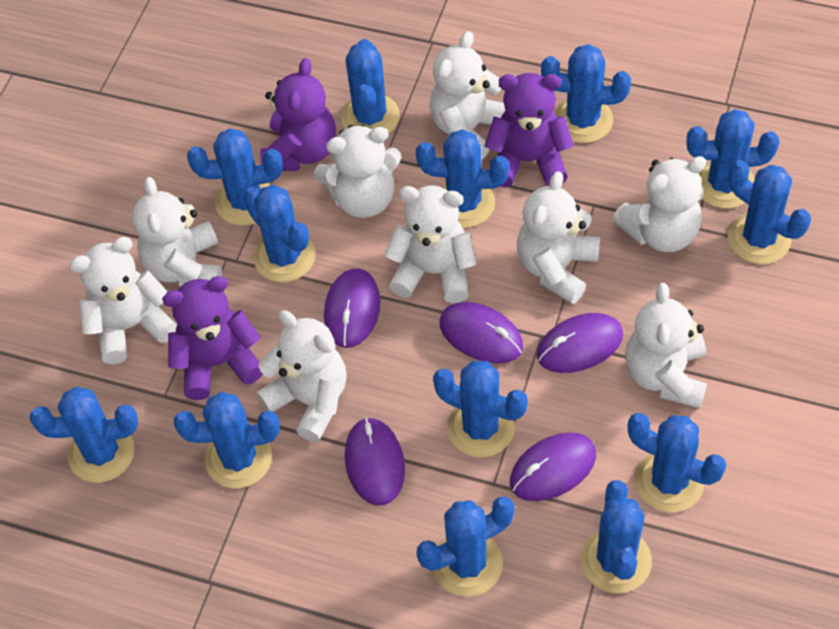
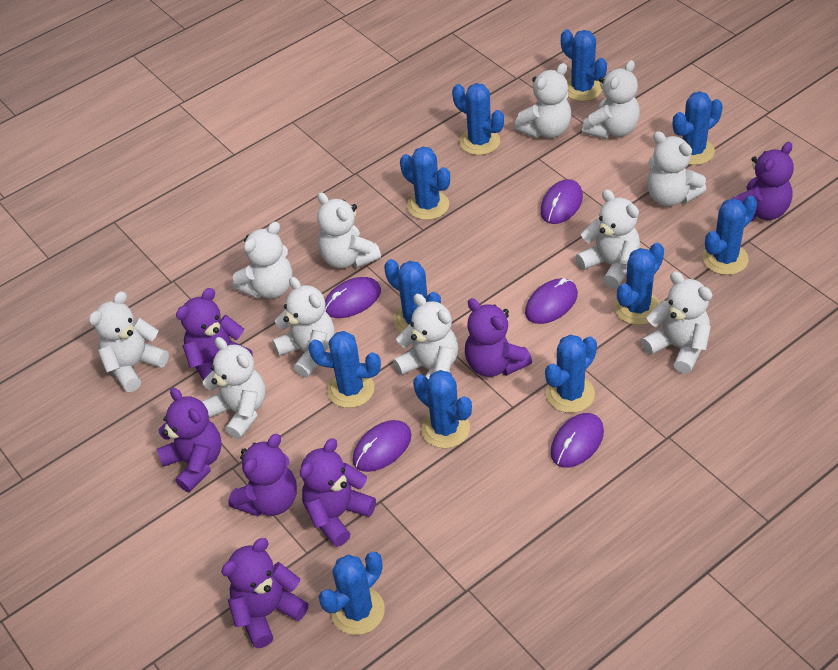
blue cactus: 13 -> 11
purple teddy bear: 3 -> 7
white teddy bear: 9 -> 11

